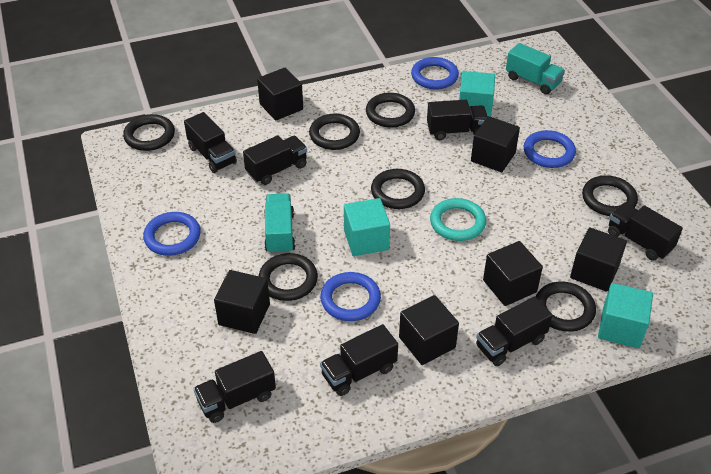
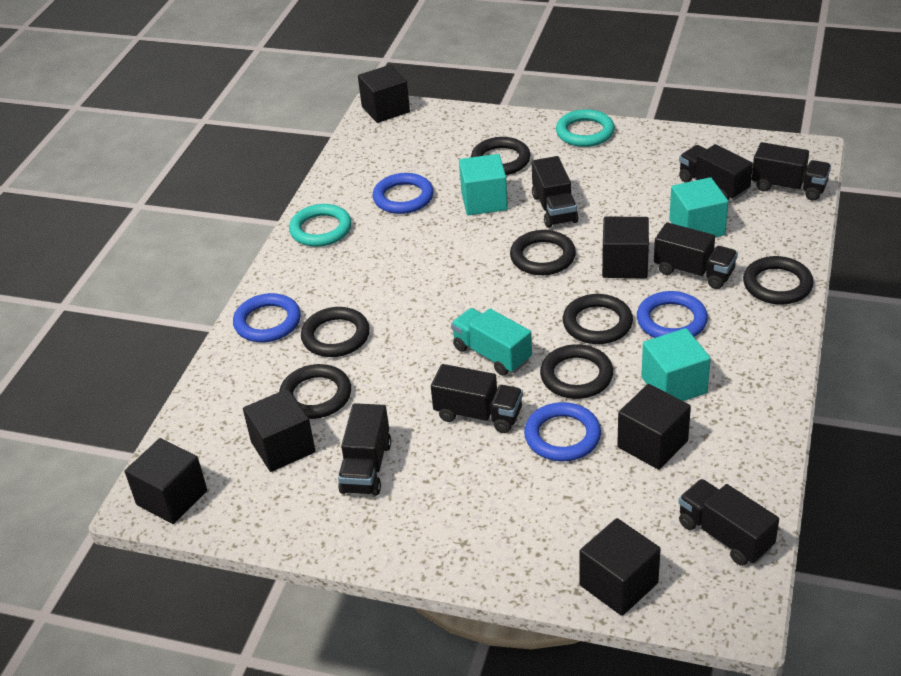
turquoise ring: 1 -> 2
turquoise truck: 2 -> 1

